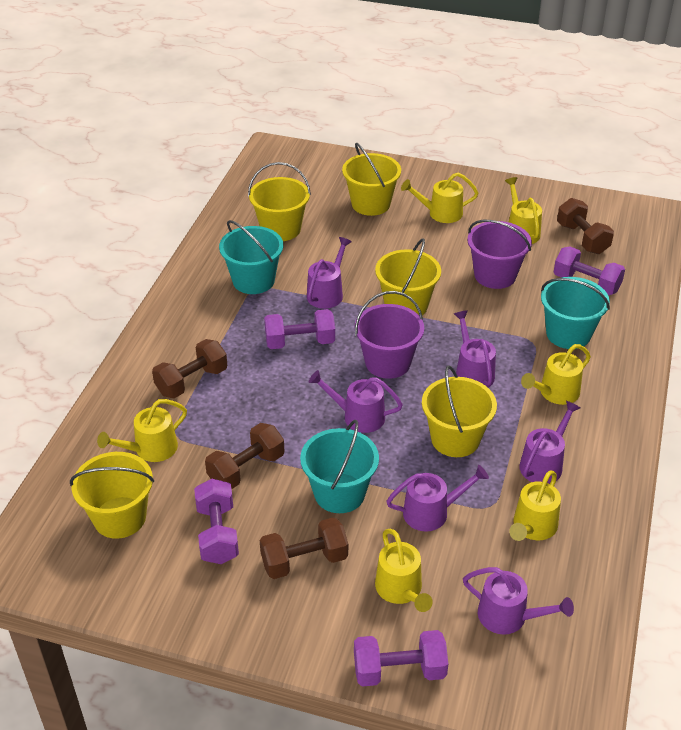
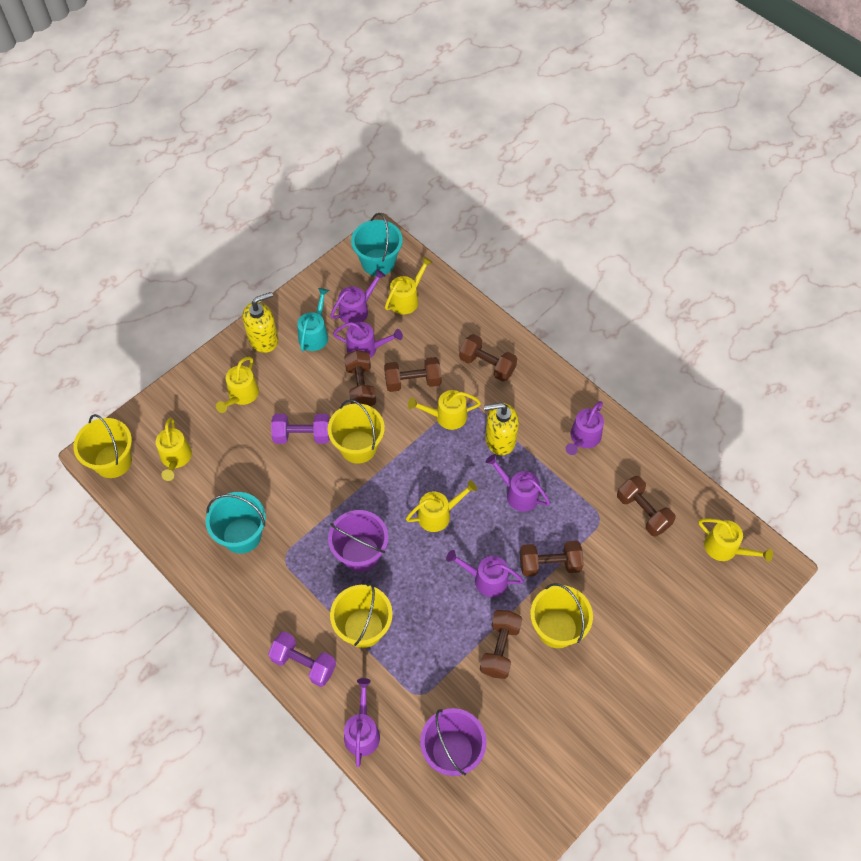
brown dumbbell: 4 -> 6
purple dumbbell: 4 -> 2
turquoise bucket: 3 -> 2
turquoise watering can: 0 -> 1
yellow bucket: 5 -> 4
yellow soap dispenser: 0 -> 2

